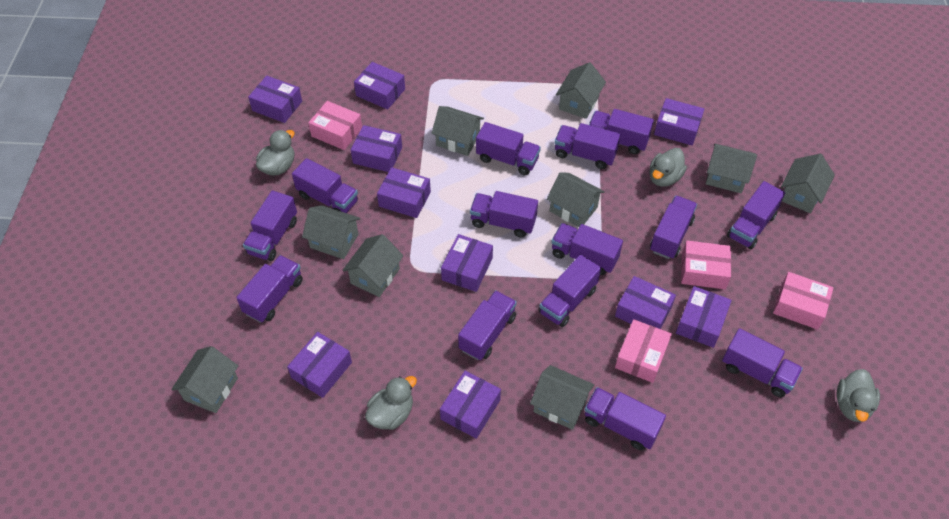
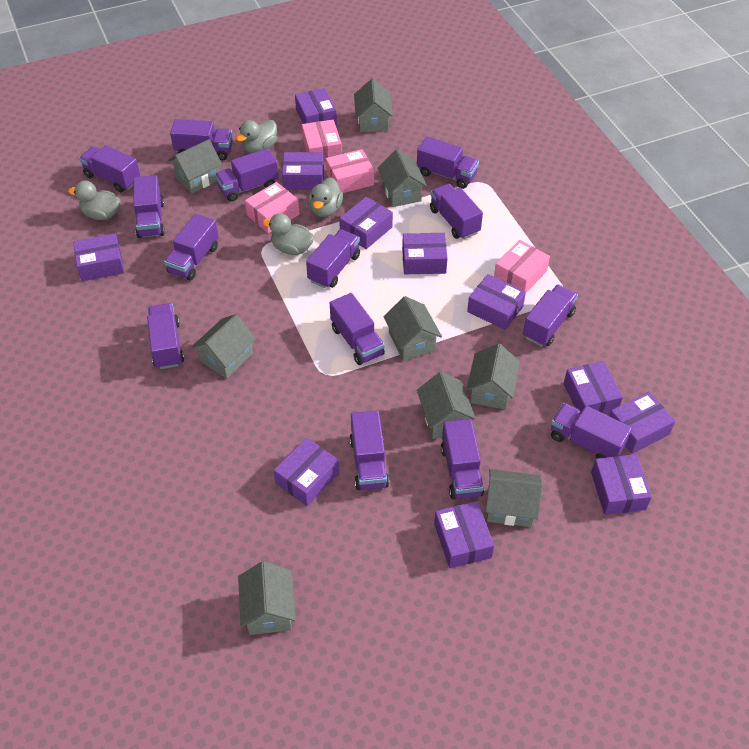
purple box: 10 -> 11

